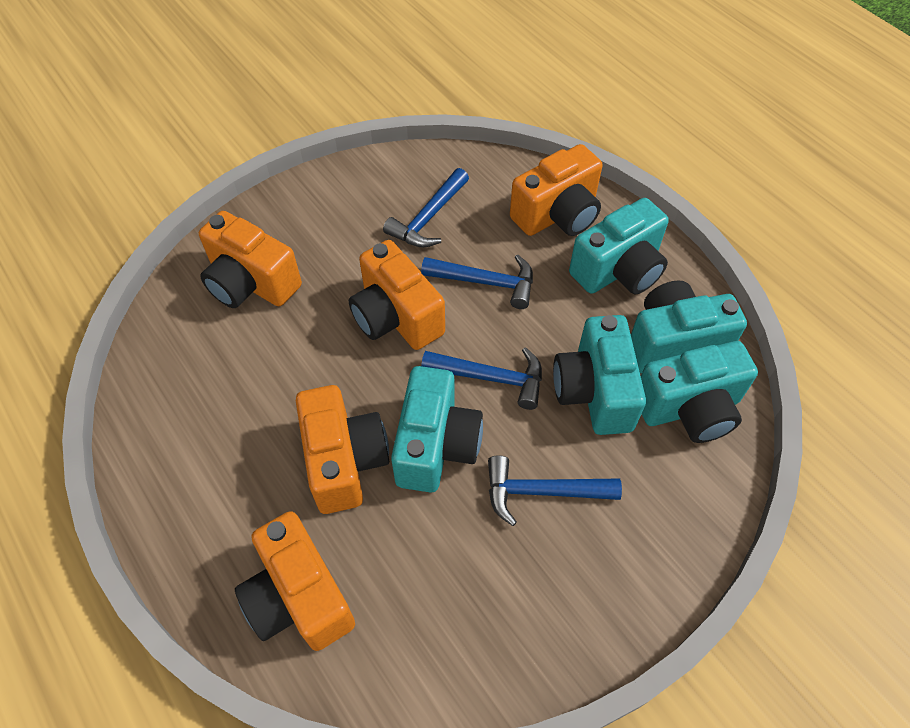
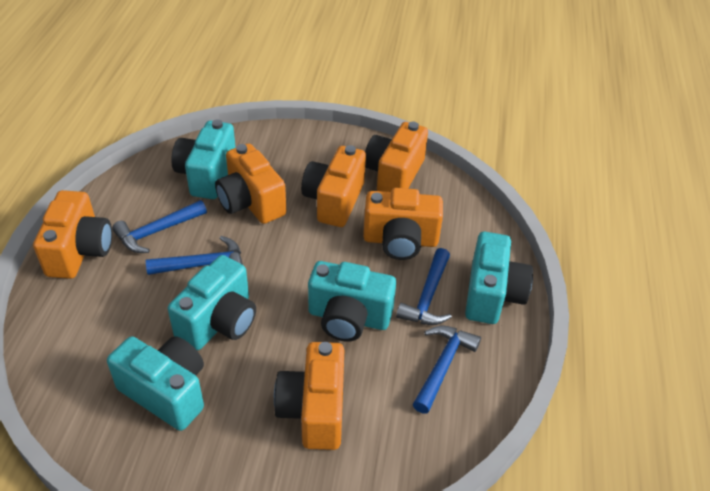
orange camera: 5 -> 6

